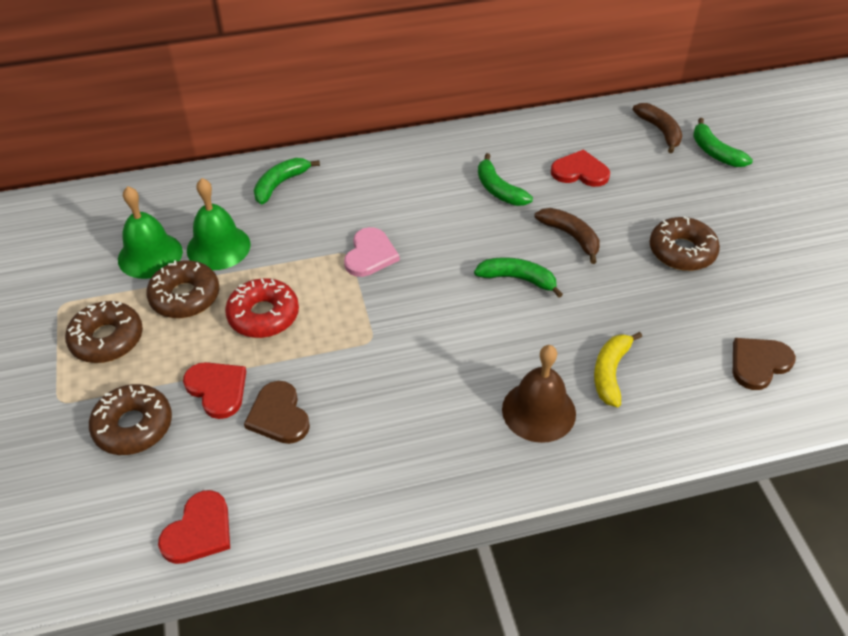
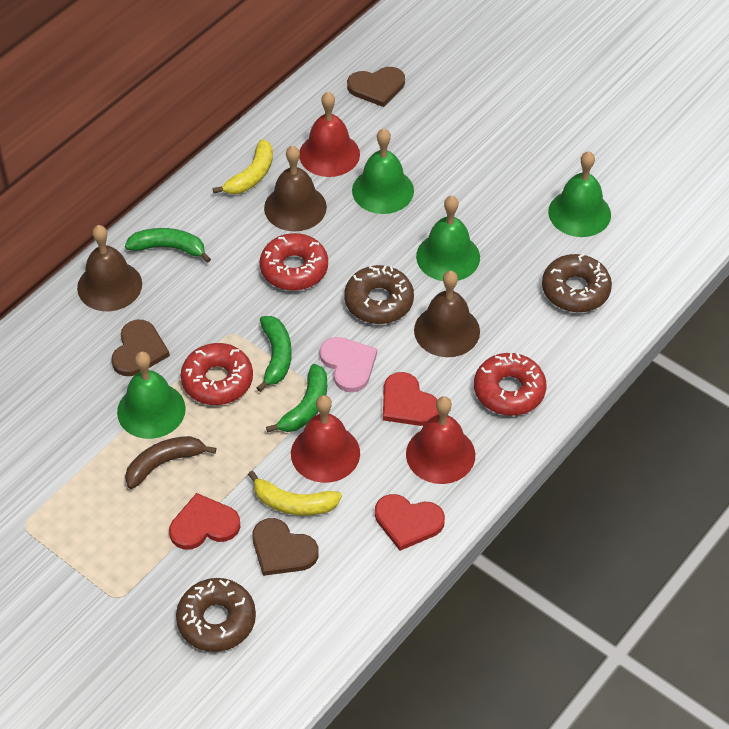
brown banana: 2 -> 1
brown bell: 1 -> 3
brown donut: 4 -> 3
brown heart: 2 -> 3
green banana: 4 -> 3
green bell: 2 -> 4
red bell: 0 -> 3
red donut: 1 -> 3
yellow banana: 1 -> 2

